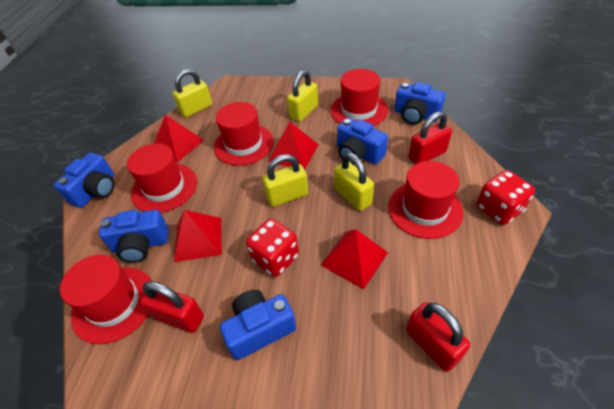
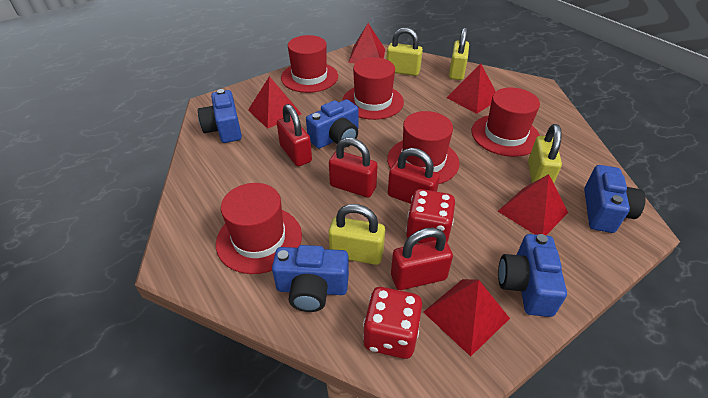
red padlock: 3 -> 4
red pyramid: 4 -> 5

